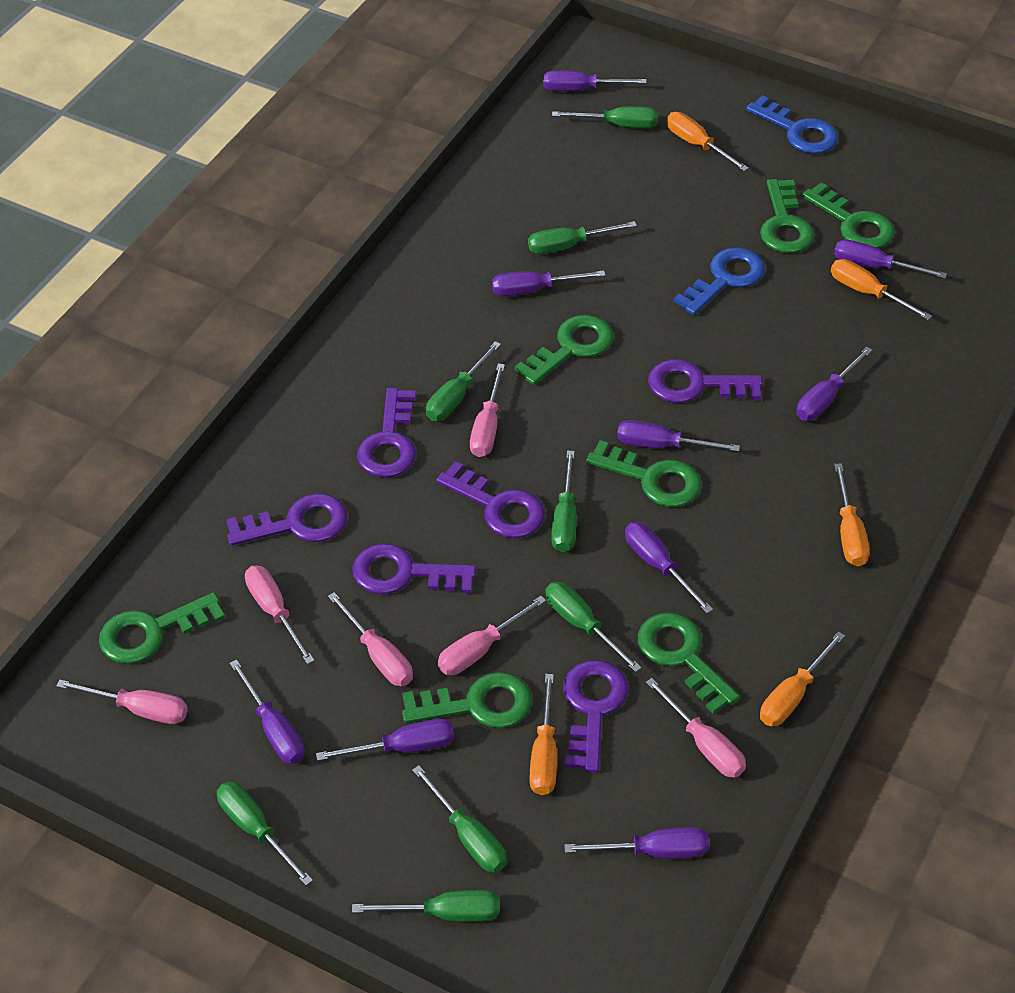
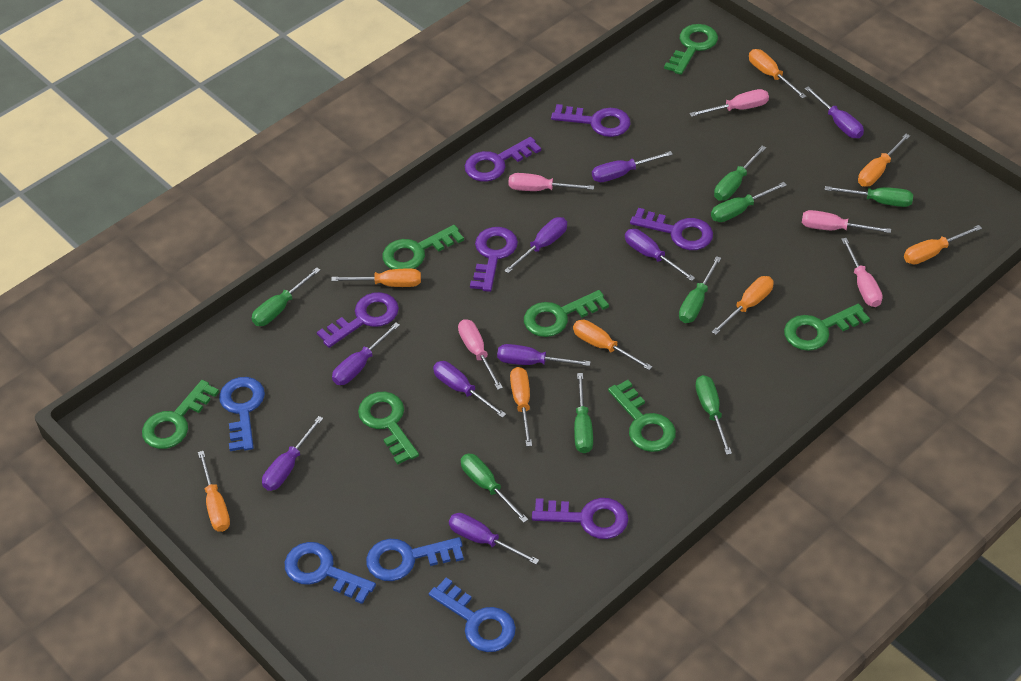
blue key: 2 -> 4
orange screwdriver: 5 -> 8
pink screwdriver: 6 -> 5

